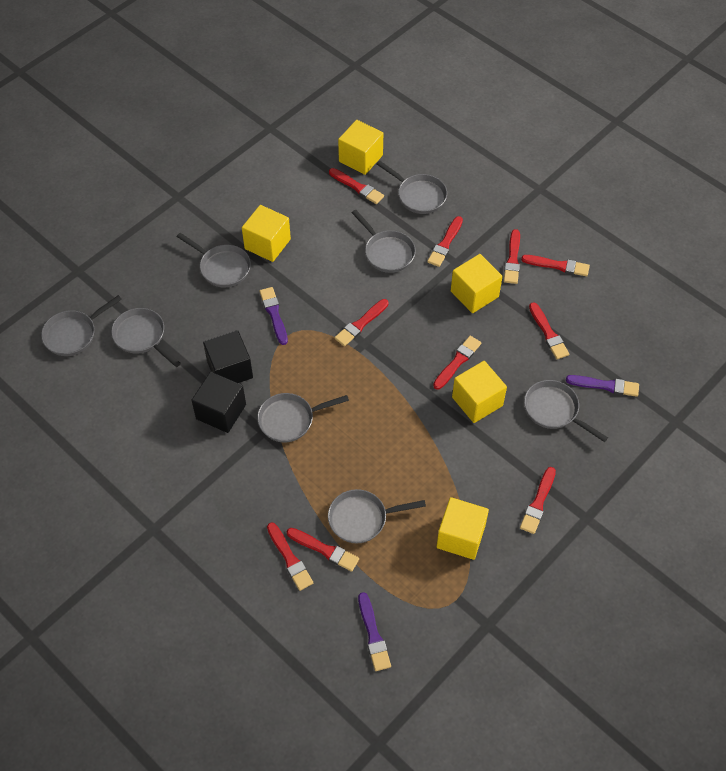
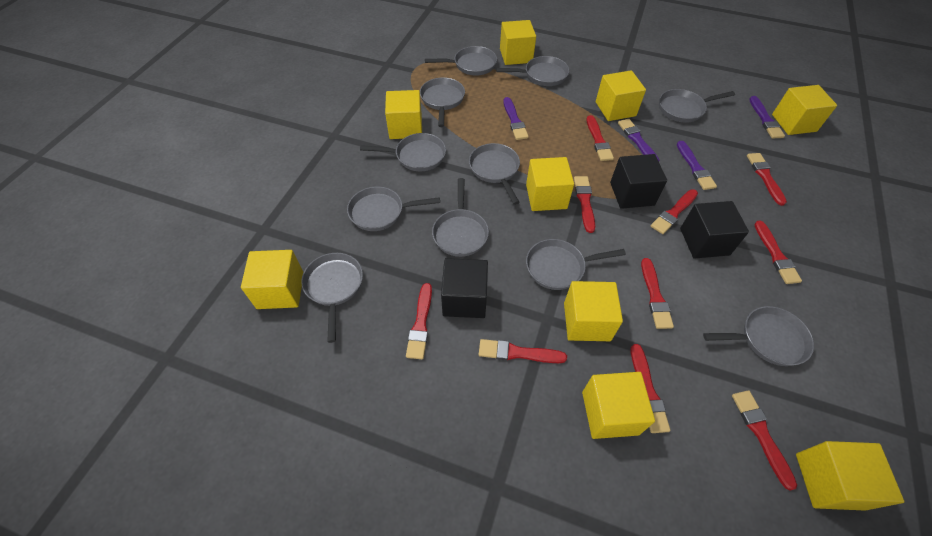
black cube: 2 -> 3
grey pan: 8 -> 11
purple brush: 3 -> 4
yellow cube: 5 -> 9

